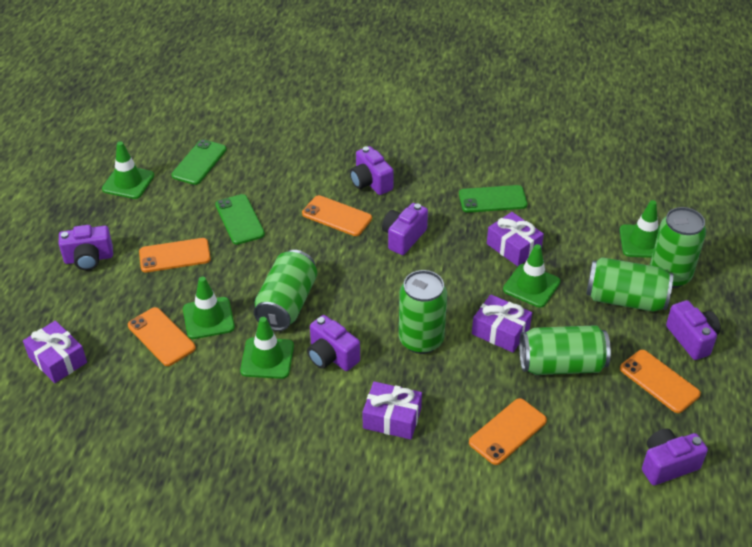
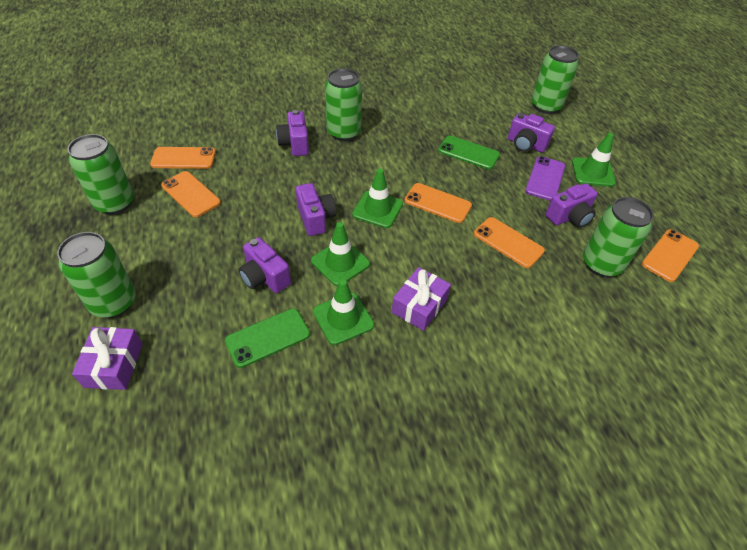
green phone: 3 -> 2
green traffic cone: 5 -> 4
purple camera: 6 -> 5
purple gift: 4 -> 2
purple phone: 0 -> 1

